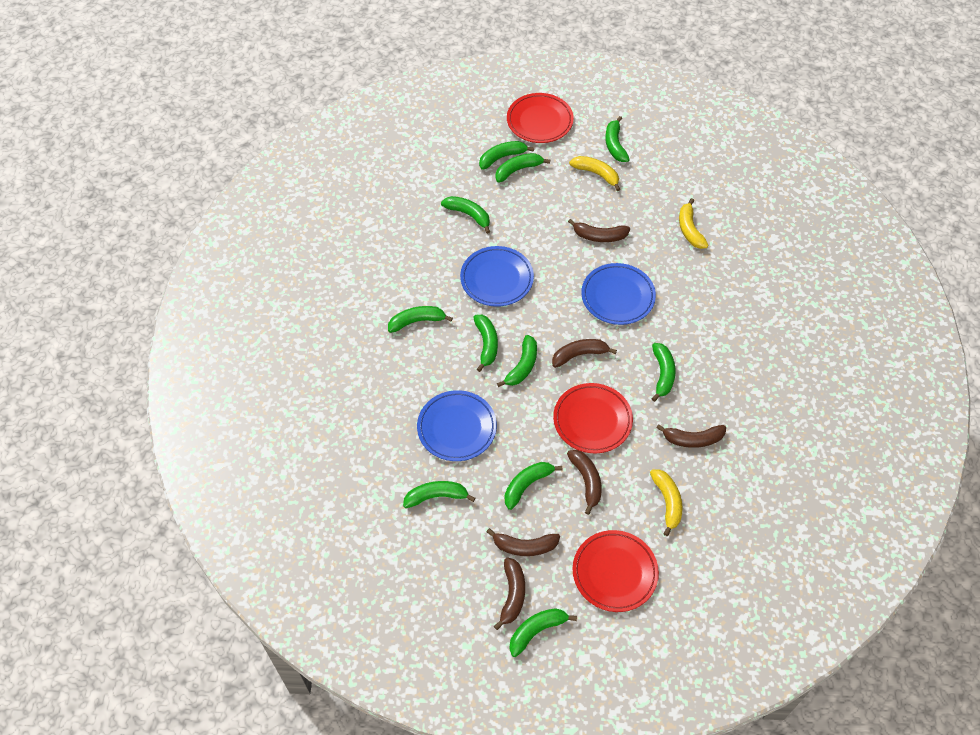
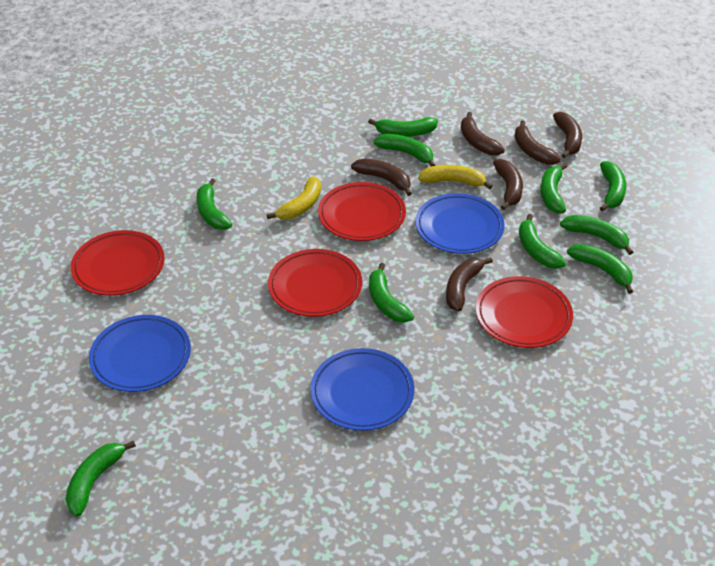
green banana: 11 -> 10
red plate: 3 -> 4
yellow banana: 3 -> 2

